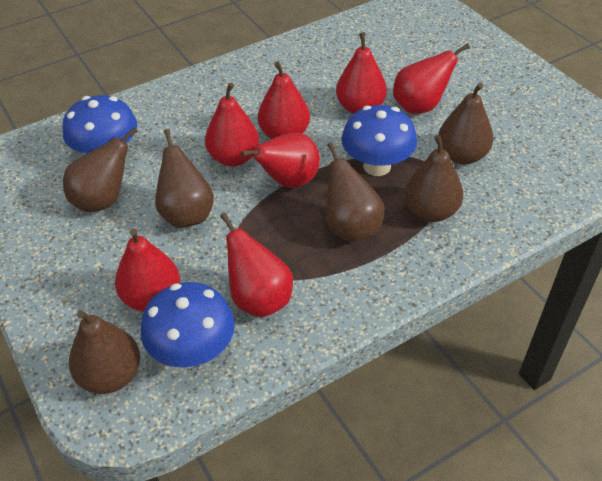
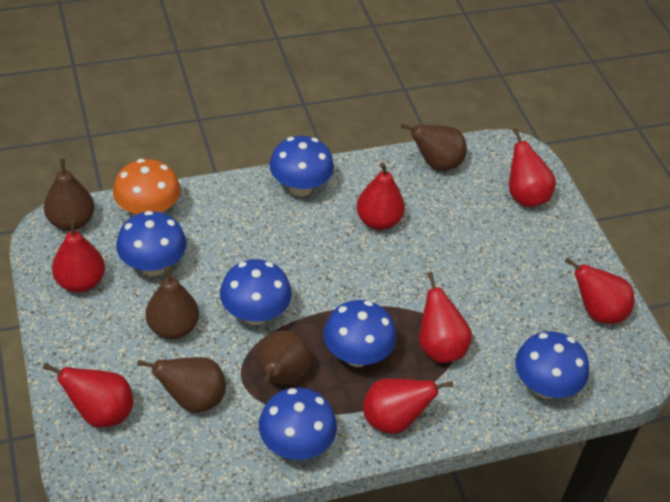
blue mushroom: 3 -> 6
brown pear: 6 -> 5
orange mushroom: 0 -> 1

